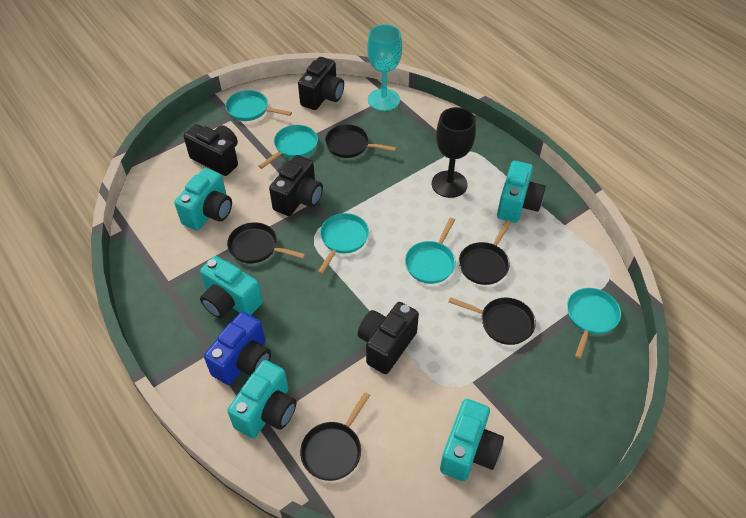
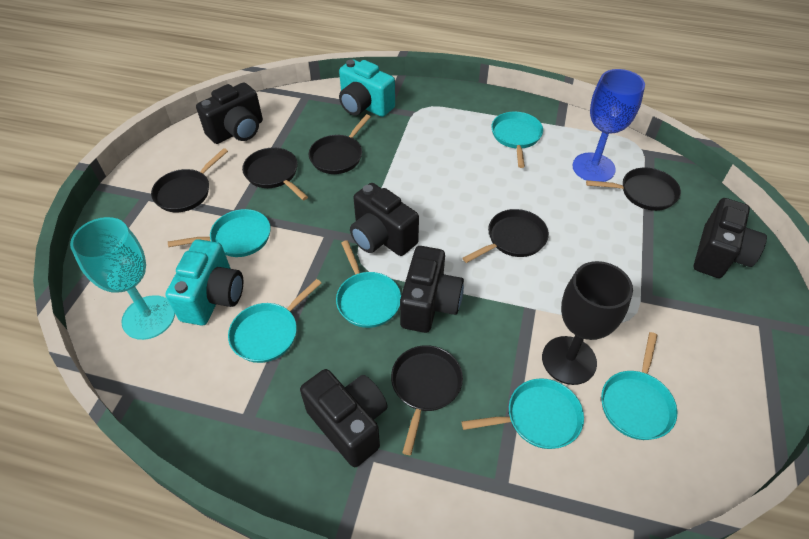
black camera: 4 -> 5
black pan: 5 -> 6
blue camera: 1 -> 0
blue goblet: 0 -> 1
turquoise camera: 5 -> 2
turquoise pan: 5 -> 6

